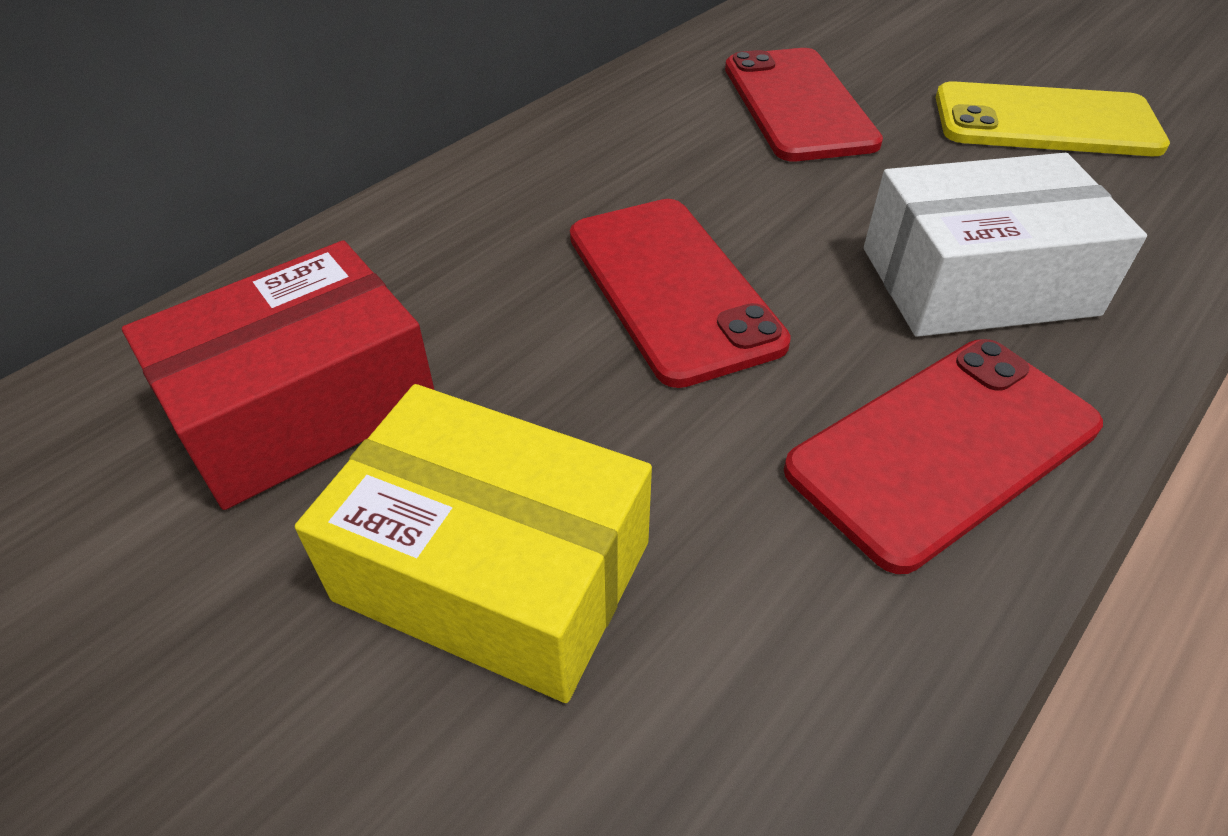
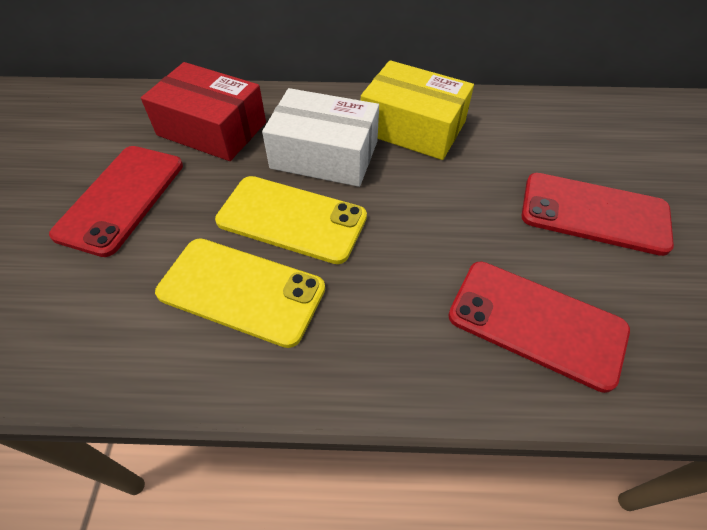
yellow phone: 1 -> 2

